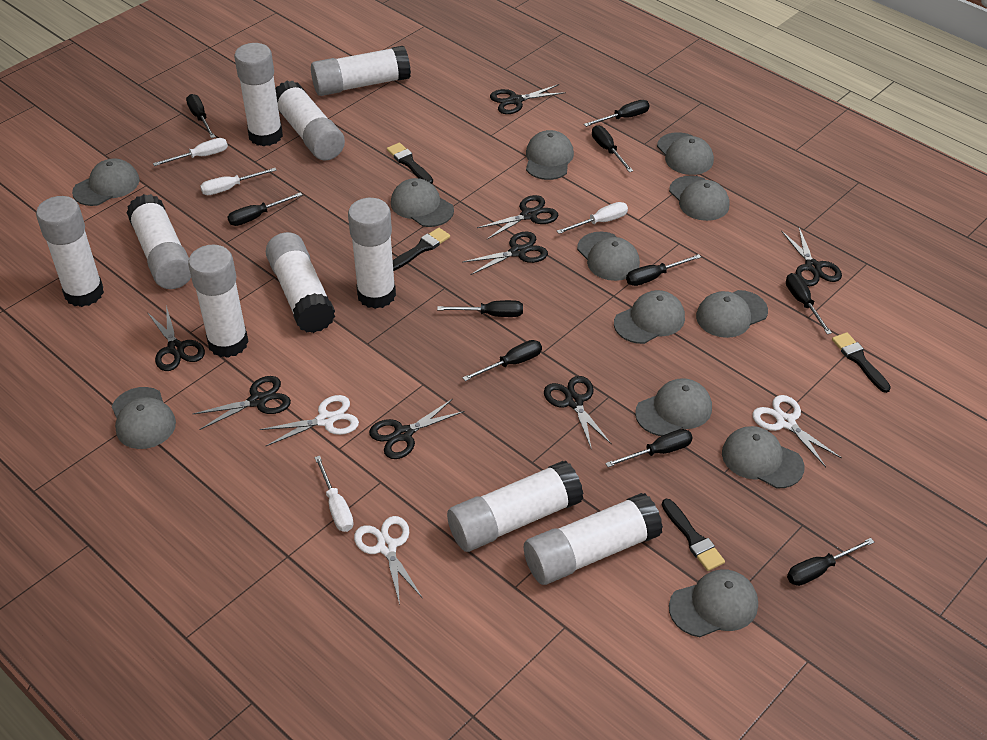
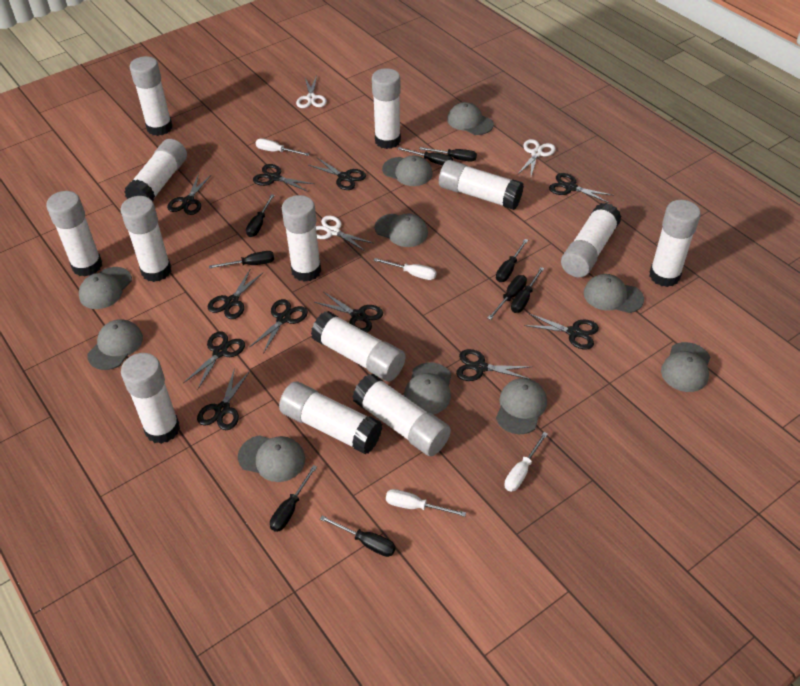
black brush: 4 -> 0
black scissors: 8 -> 11
black screwdriver: 10 -> 9
grey cap: 12 -> 10
white glue stick: 10 -> 13

